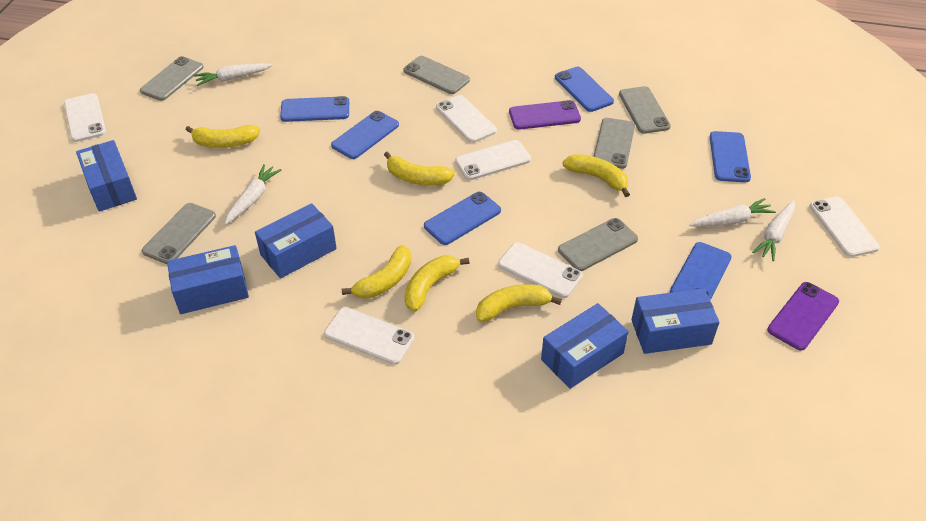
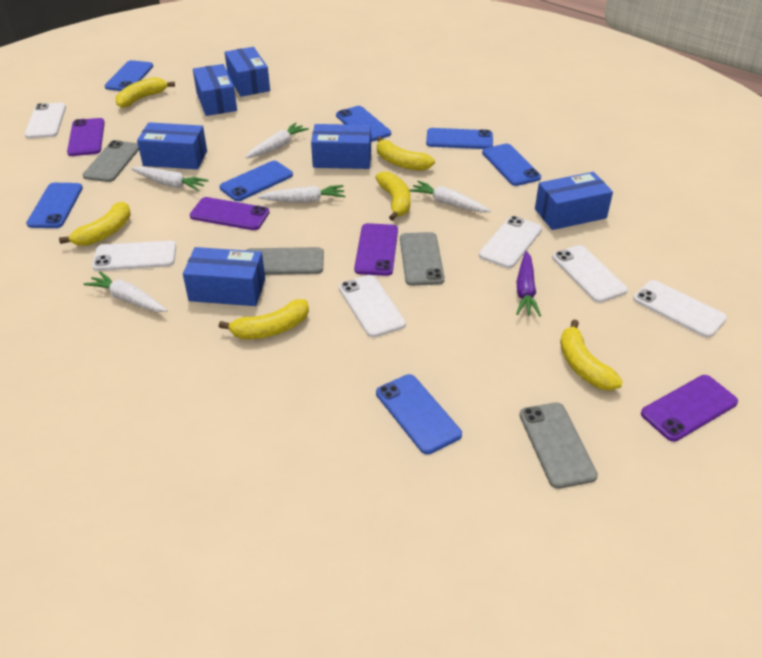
blue box: 5 -> 6
blue phone: 6 -> 7
grey phone: 6 -> 4
purple carrot: 0 -> 1
purple phone: 2 -> 4
white carrot: 4 -> 5

